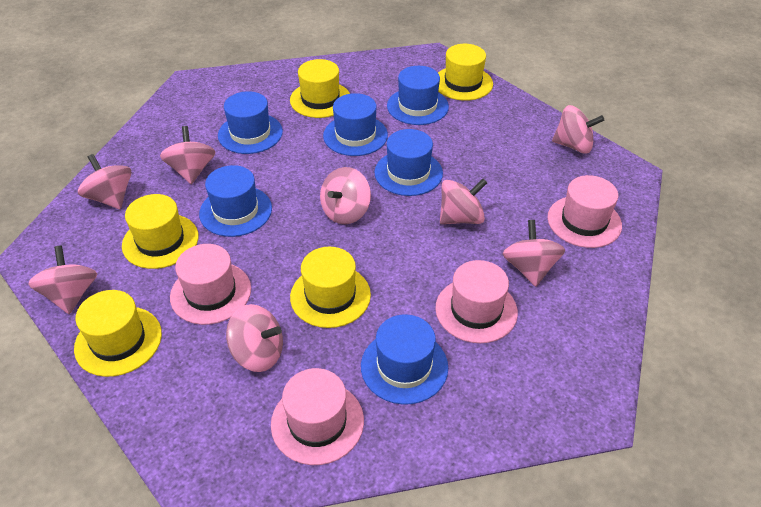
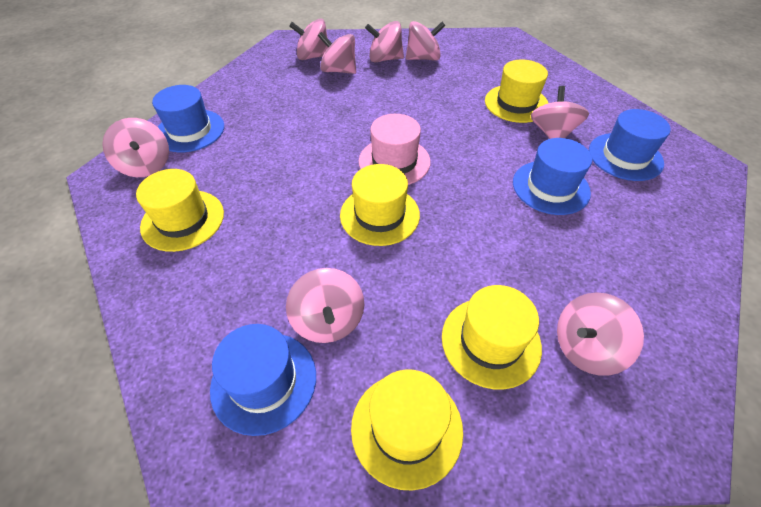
blue hat: 6 -> 4
pink hat: 4 -> 1

